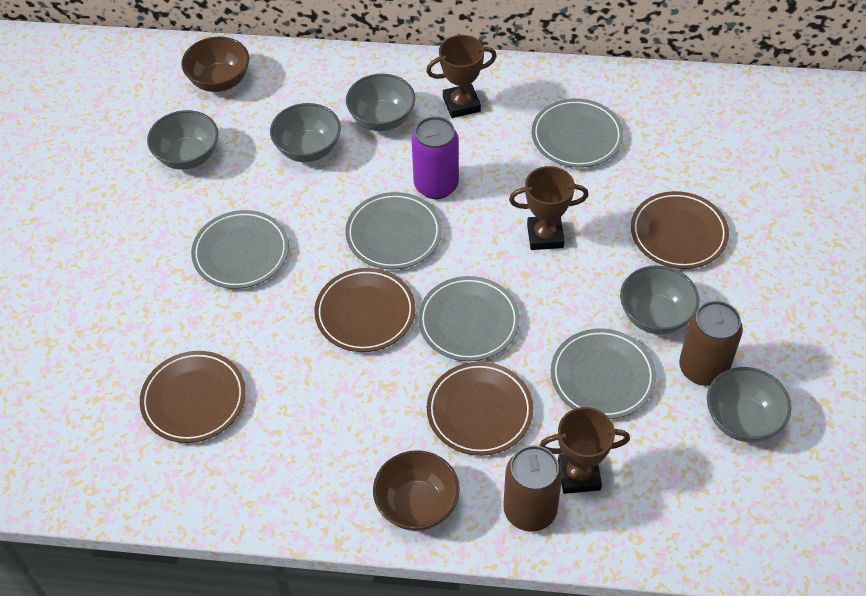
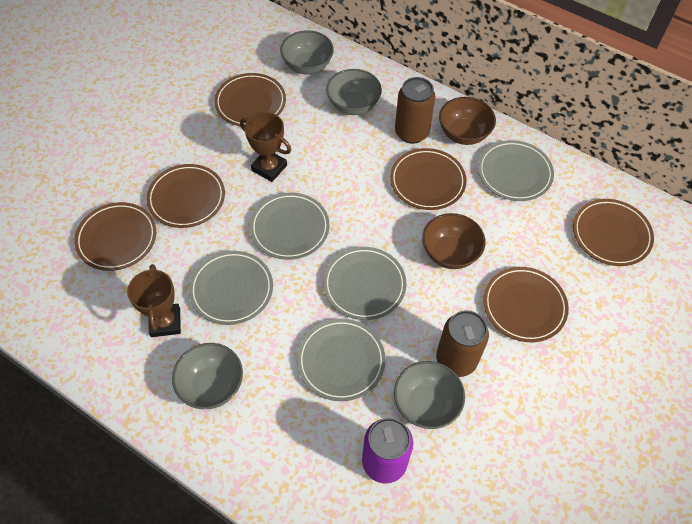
brown plate: 4 -> 6
brown trophy: 3 -> 2
grey bowl: 5 -> 4

